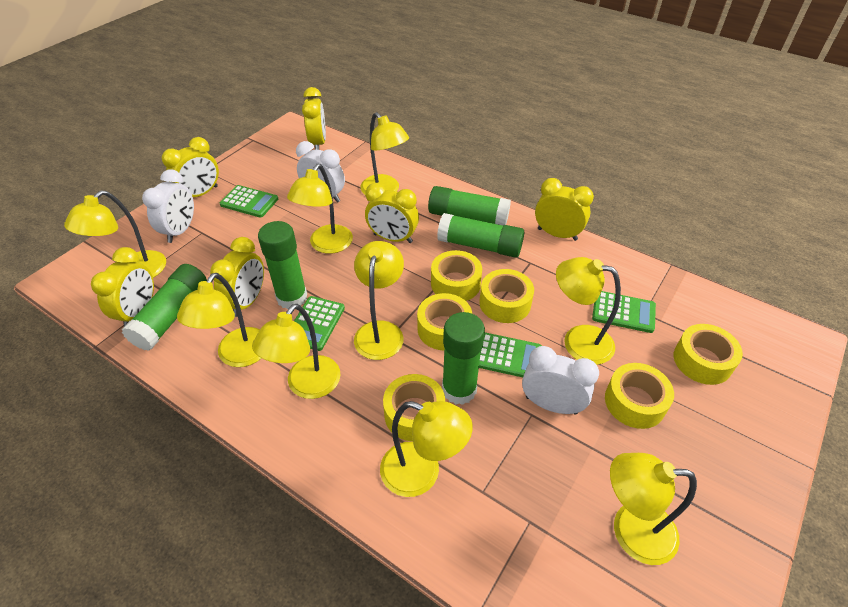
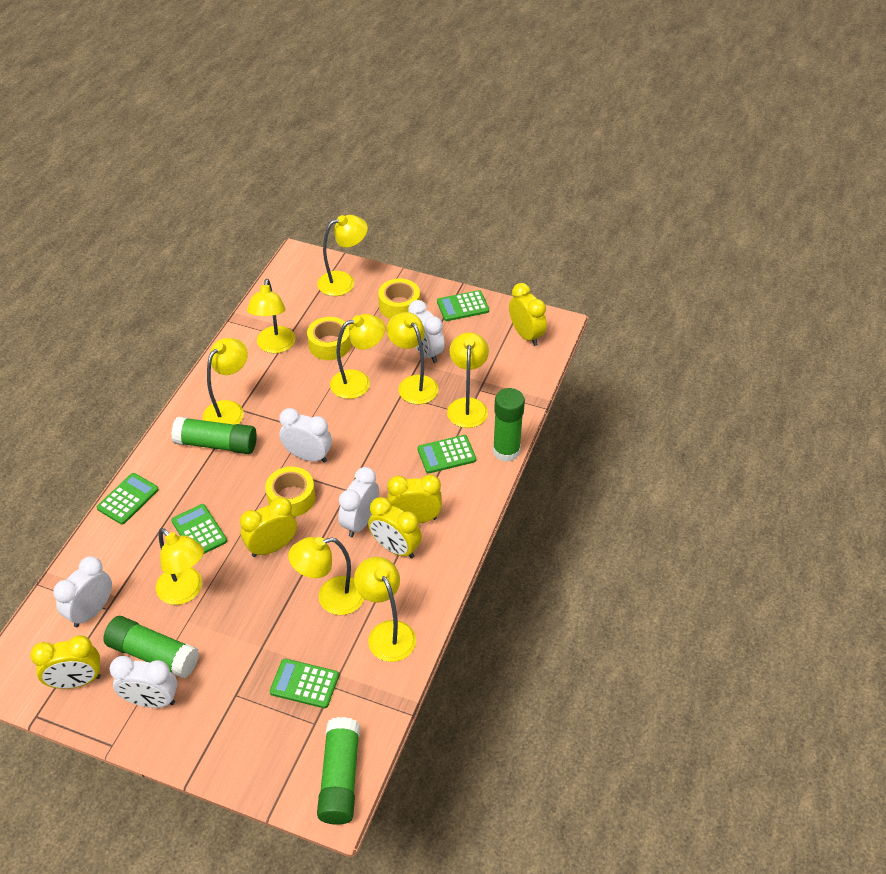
green calculator: 4 -> 5
green glue stick: 5 -> 4
white clock: 3 -> 5
yellow clock: 6 -> 5
yellow tape: 6 -> 3

